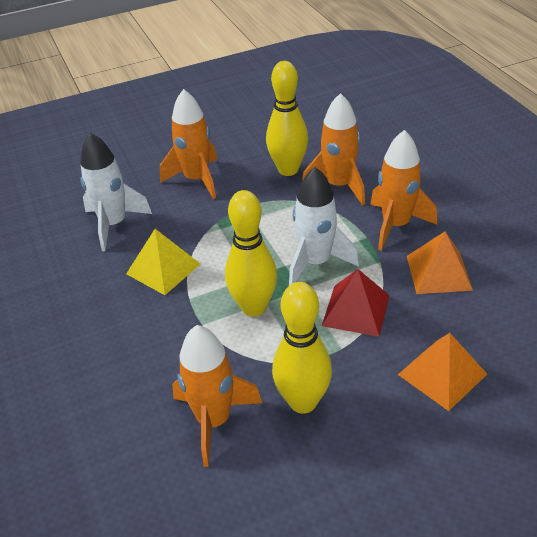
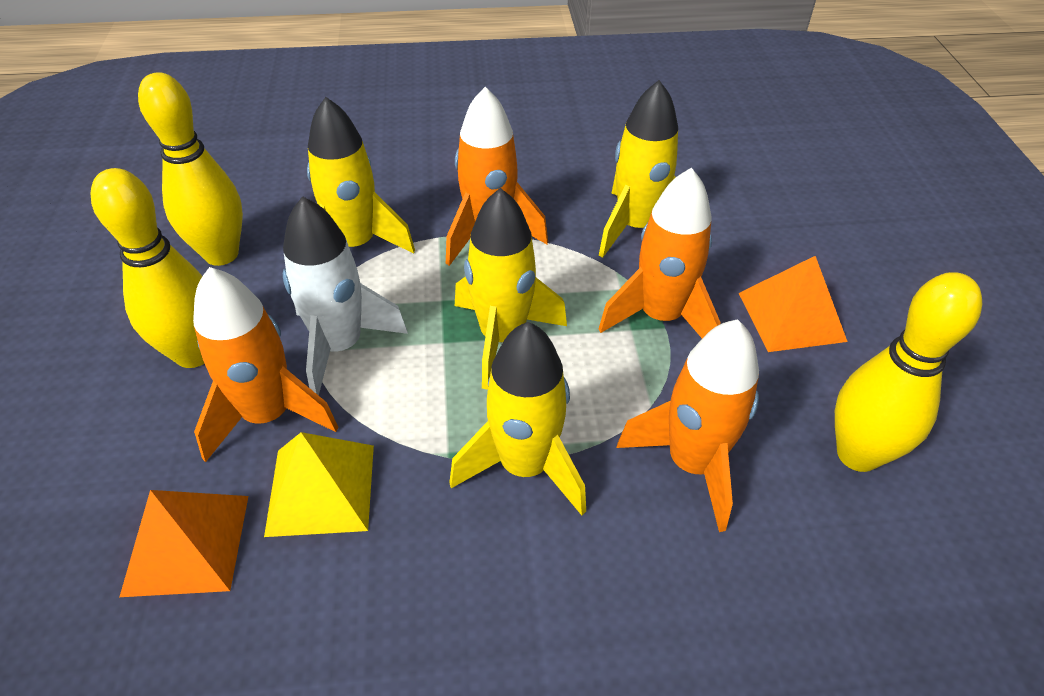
red pyramid: 1 -> 0
white rocket: 2 -> 1
yellow rocket: 0 -> 4

